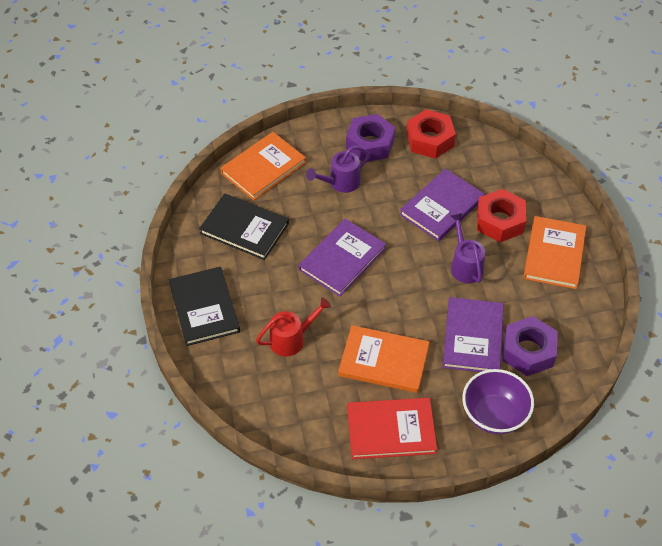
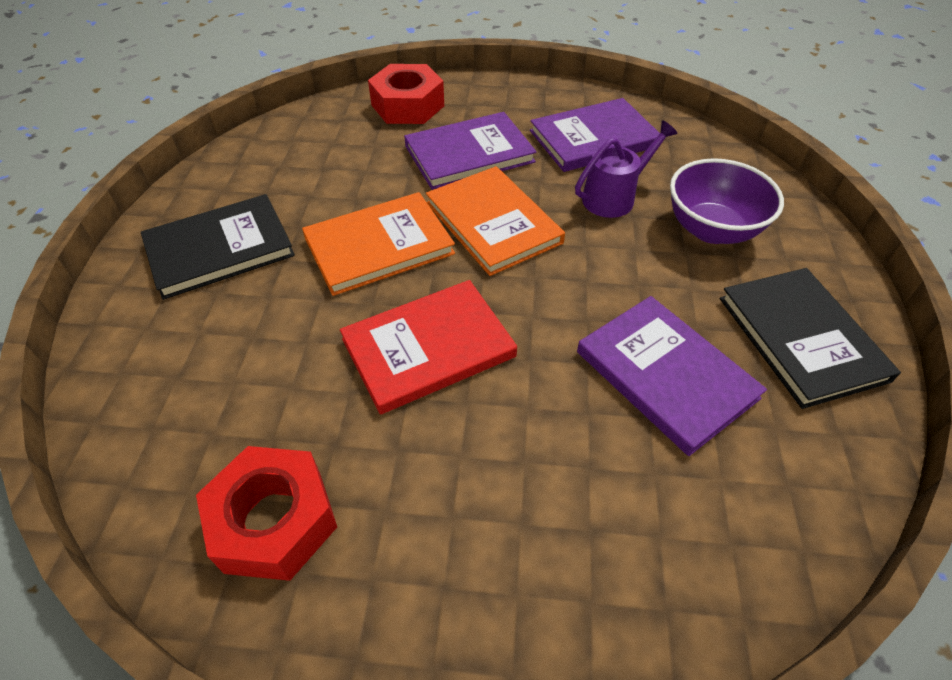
orange book: 3 -> 2
purple nut: 2 -> 0
purple watering can: 2 -> 1
red watering can: 1 -> 0

